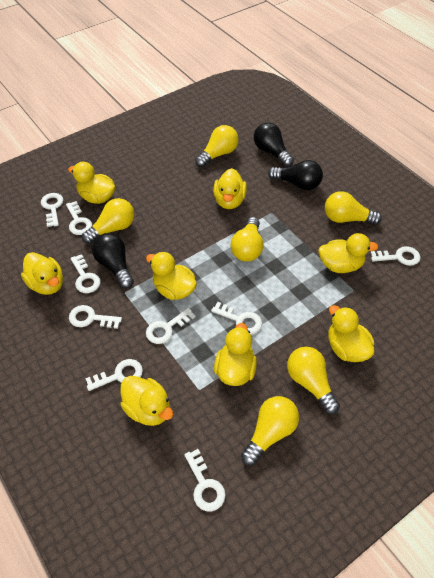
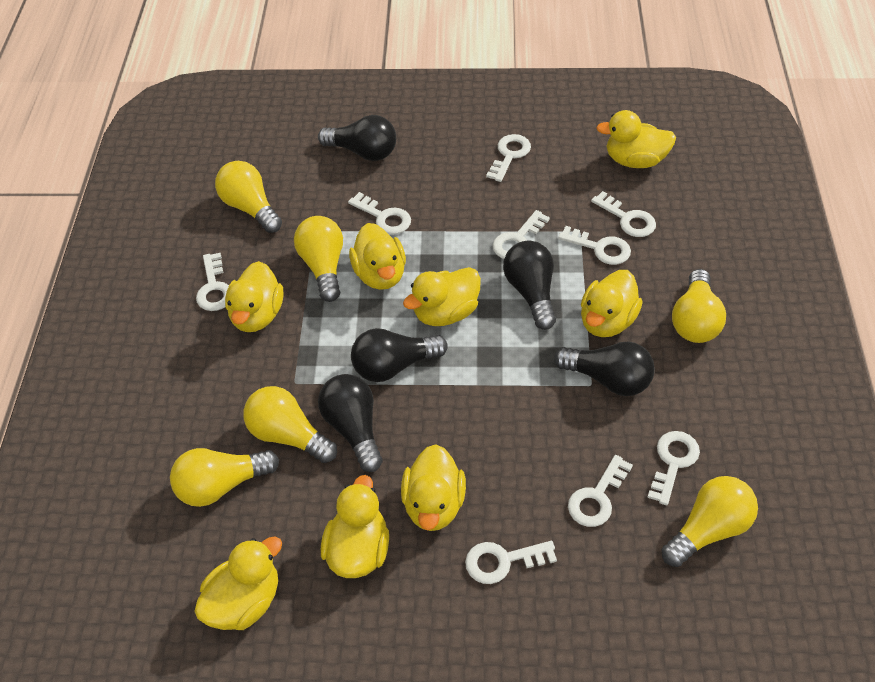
black light bulb: 3 -> 5

